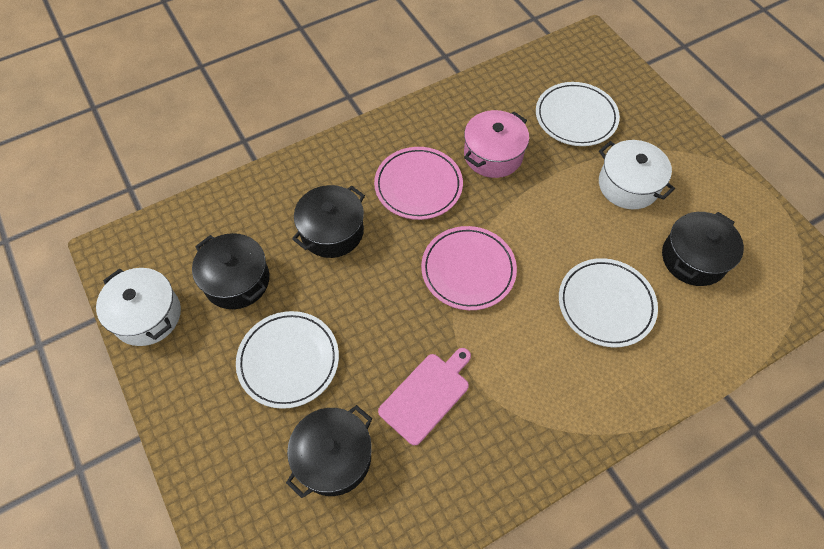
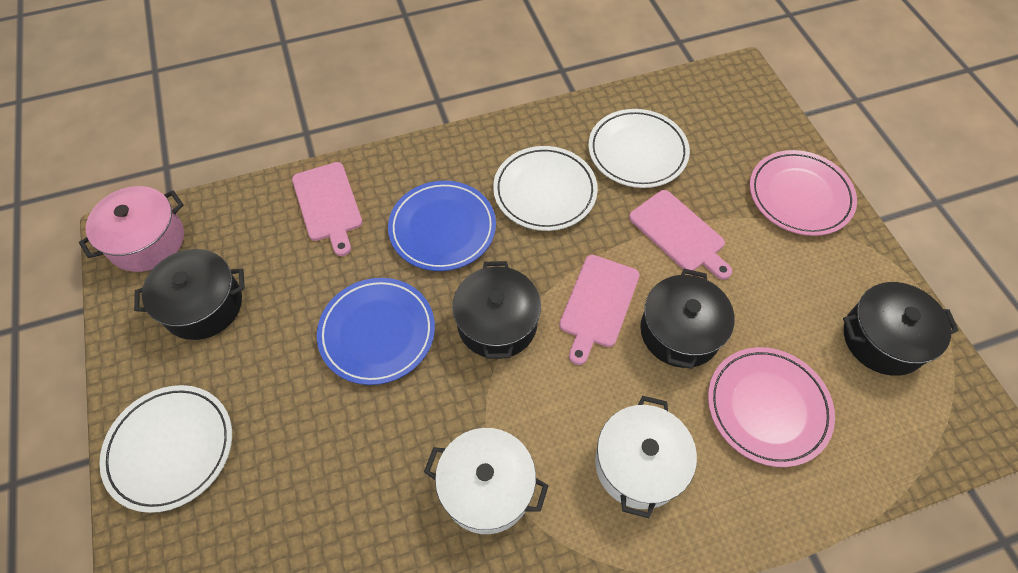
blue plate: 0 -> 2
pink cutting board: 1 -> 3

